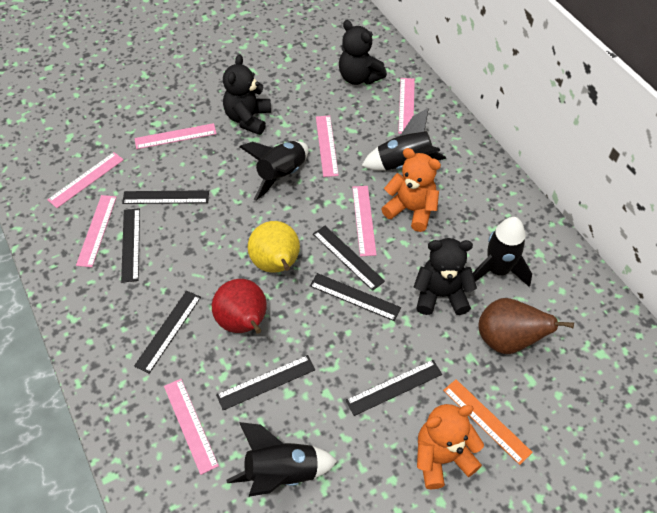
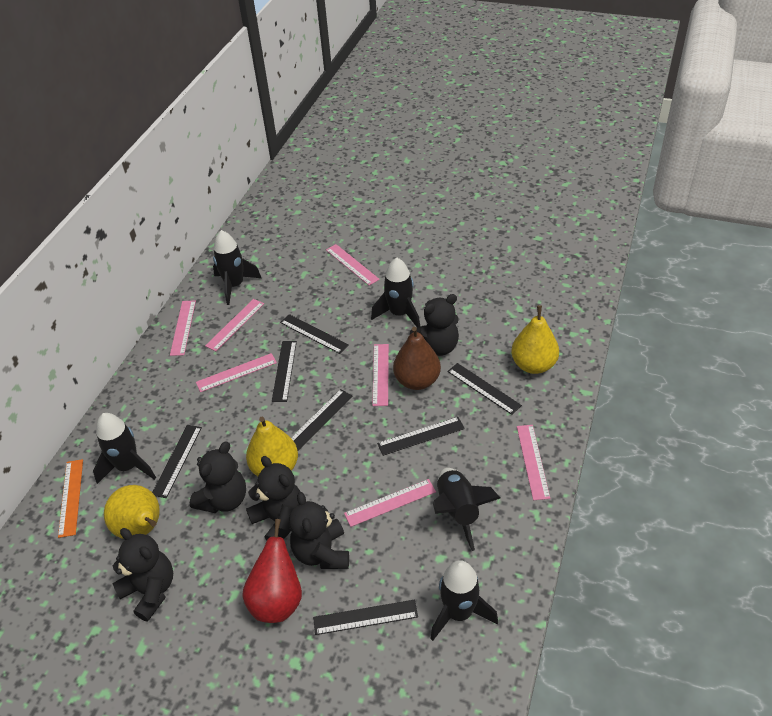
black rocket: 4 -> 5
black teddy bear: 3 -> 5
orange teddy bear: 2 -> 0
yellow pear: 1 -> 3

